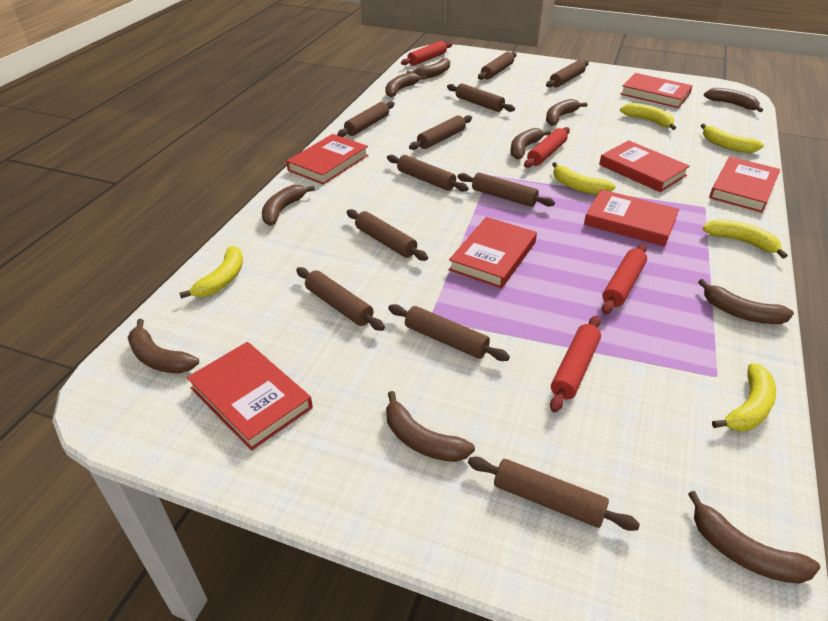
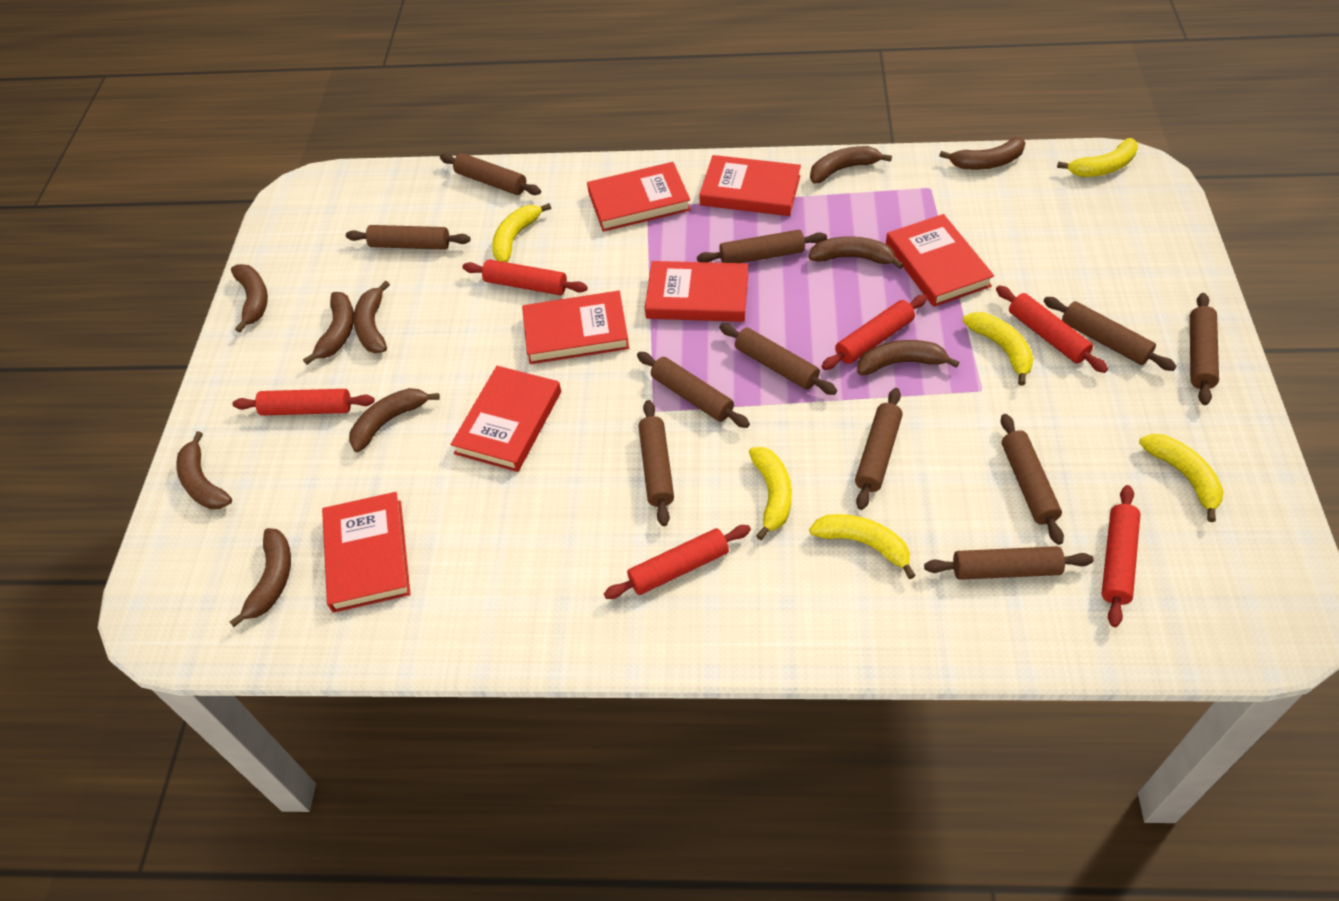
red rolling pin: 4 -> 6

